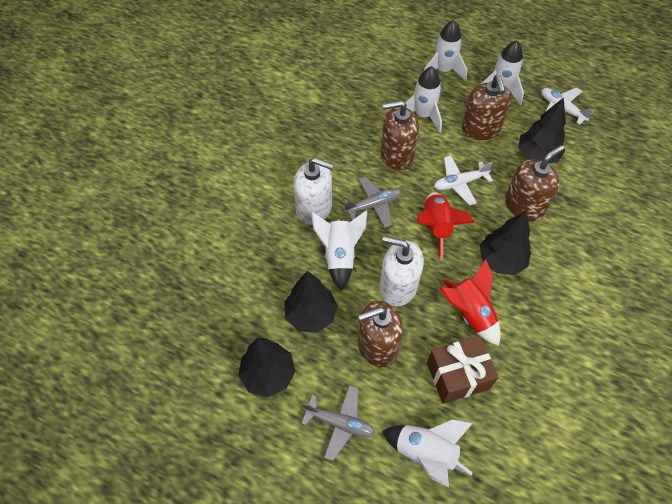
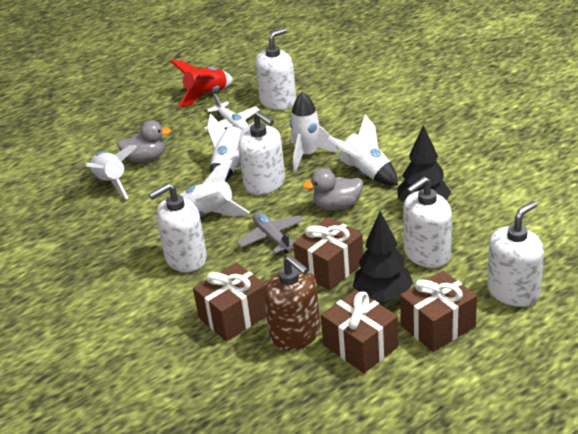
black tree: 4 -> 2
brown gift: 1 -> 4
brown soap dispenser: 4 -> 1
grey duck: 0 -> 2
grey plane: 2 -> 1
red rocket: 2 -> 1
white plane: 2 -> 1
white soap dispenser: 2 -> 5

